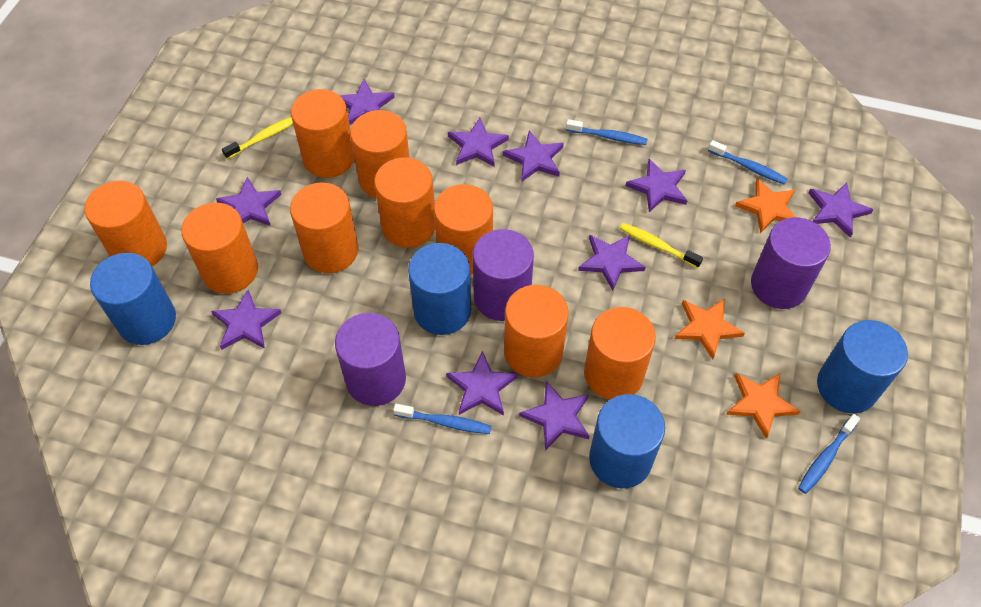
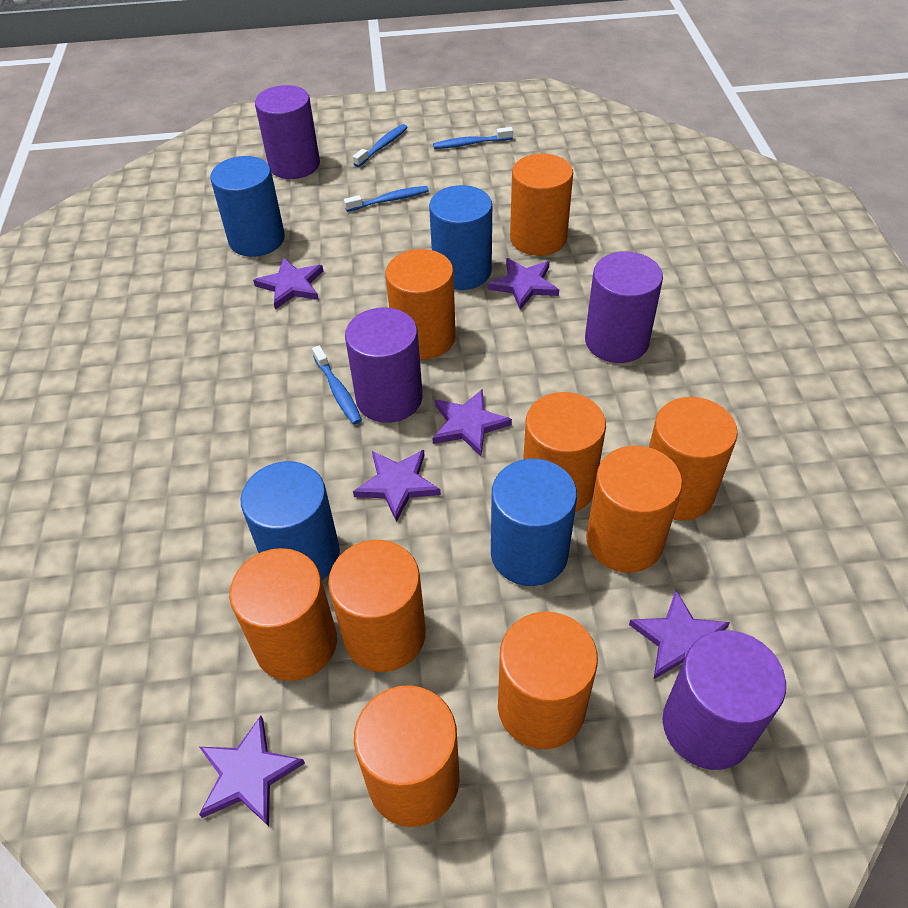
orange star: 3 -> 0
purple cylinder: 3 -> 4
purple star: 10 -> 6
yellow toothbrush: 2 -> 0

